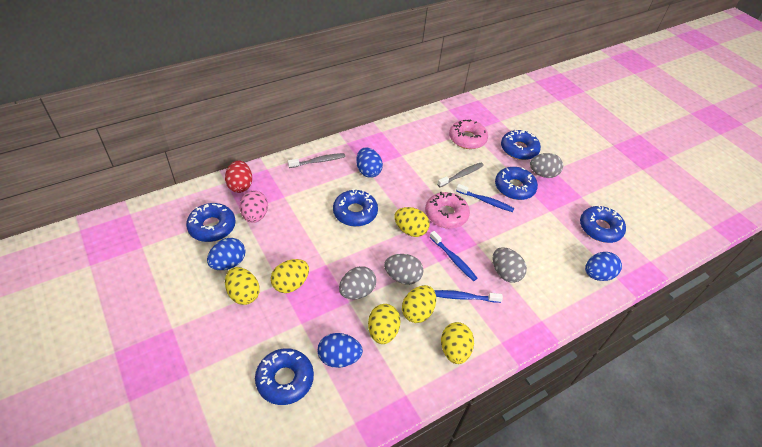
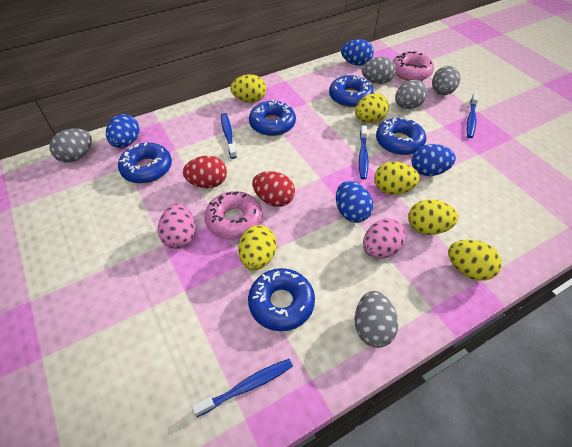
blue donut: 6 -> 5
blue toothbrush: 3 -> 4
grey egg: 4 -> 5
grey toothbrush: 2 -> 0
pink egg: 1 -> 2
red egg: 1 -> 2

